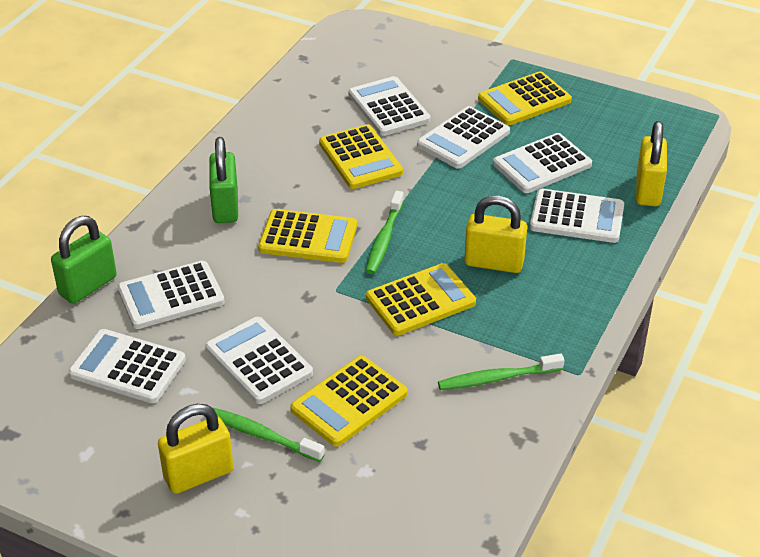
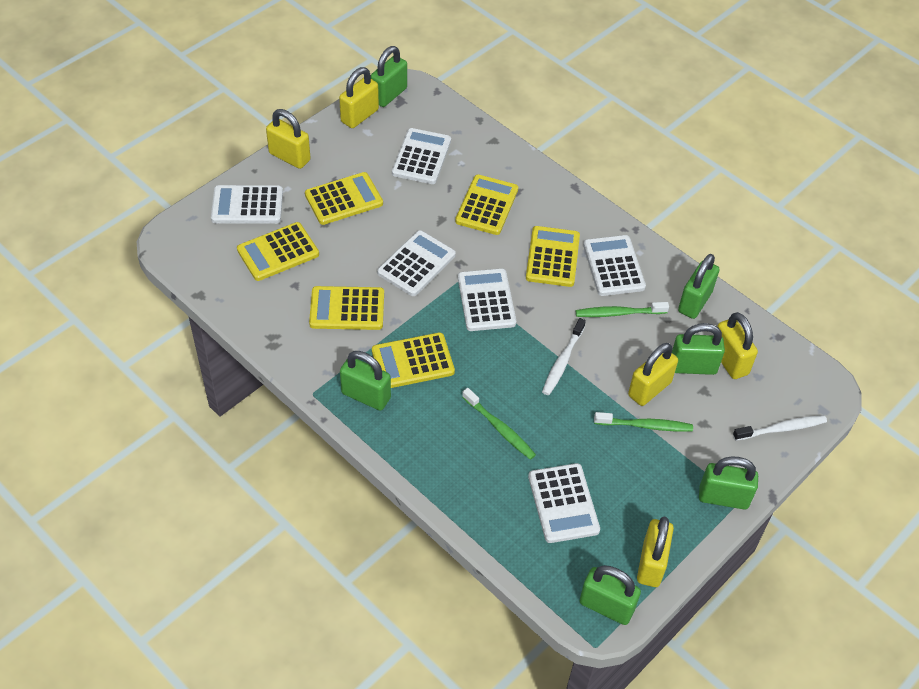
green padlock: 2 -> 6
white calculator: 7 -> 6
white toothbrush: 0 -> 2
yellow calculator: 5 -> 6
yellow padlock: 3 -> 5

